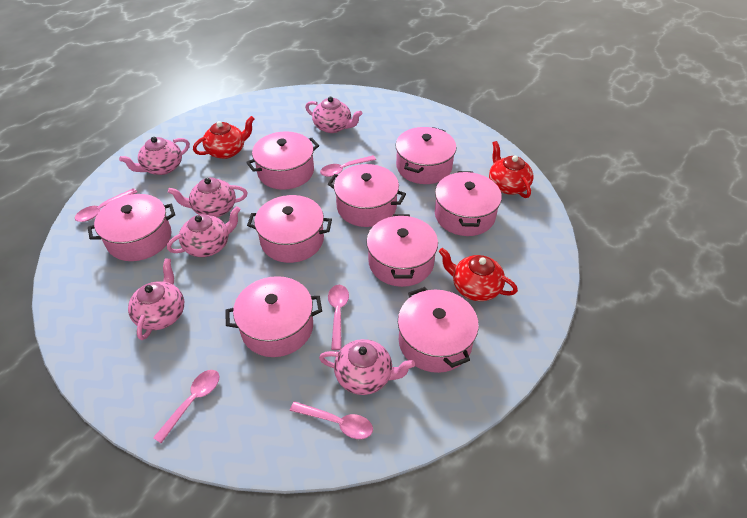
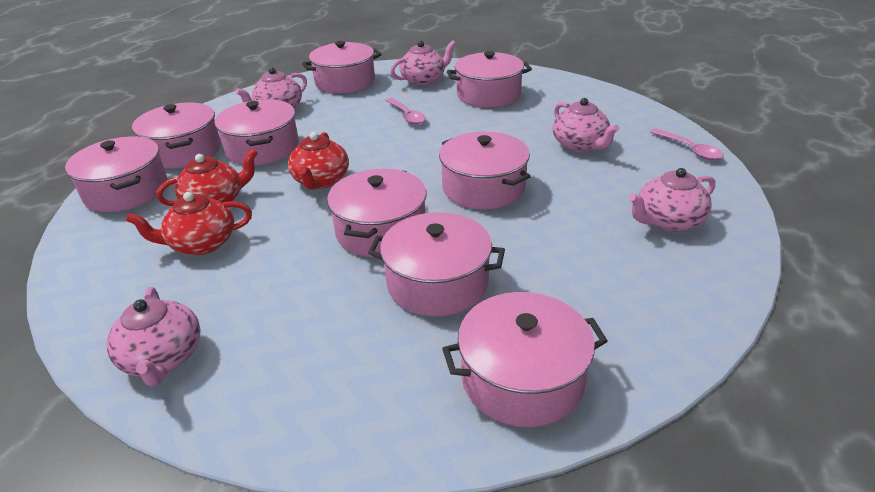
pink spoon: 5 -> 2
pink teapot: 6 -> 5

